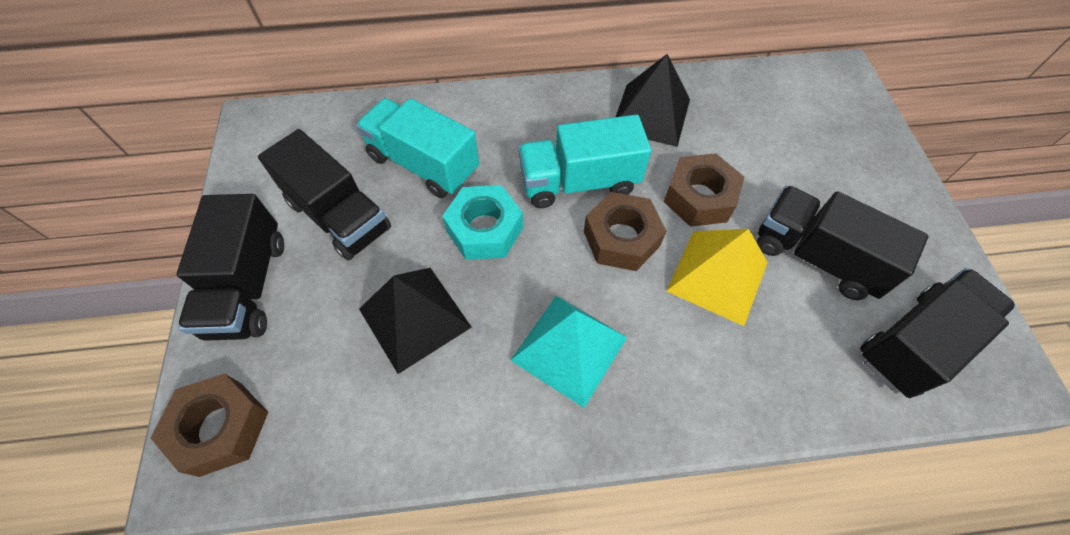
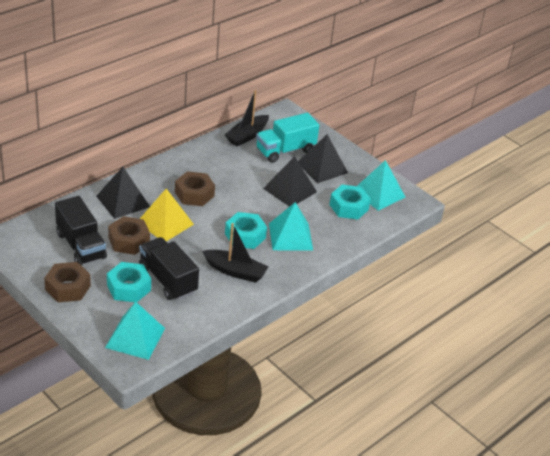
black boat: 0 -> 2
black pyramid: 2 -> 3
black truck: 4 -> 2
turquoise nut: 1 -> 3
turquoise pyramid: 1 -> 3
turquoise truck: 2 -> 1

